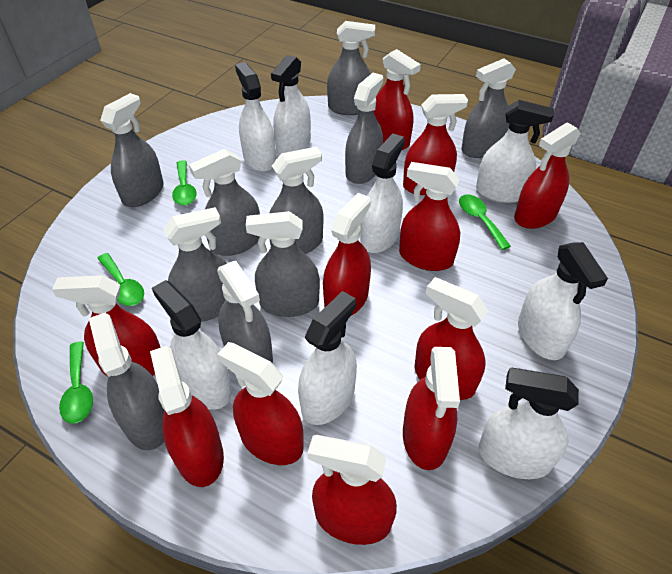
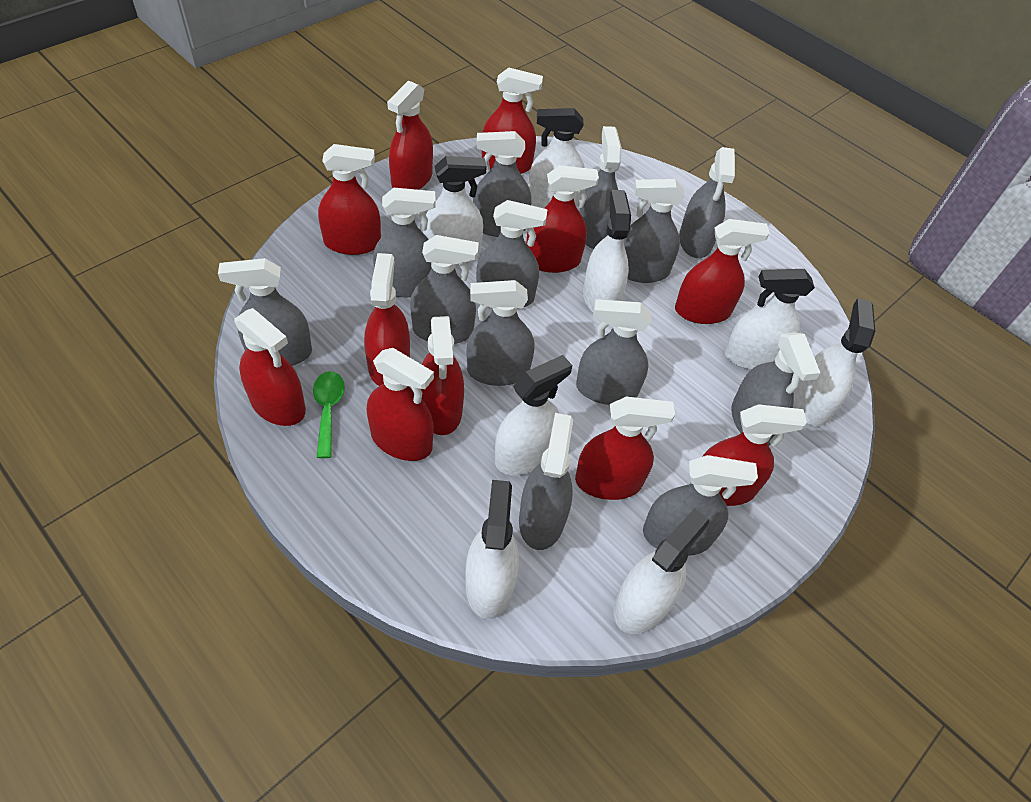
green spoon: 4 -> 1
grey spray bottle: 10 -> 13

